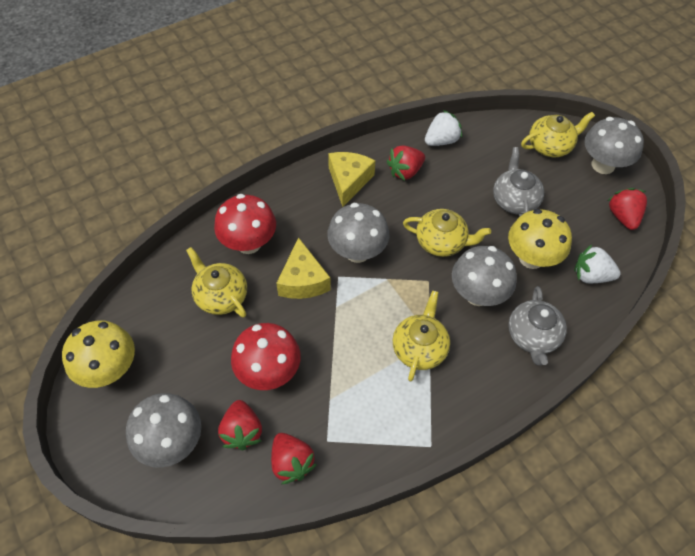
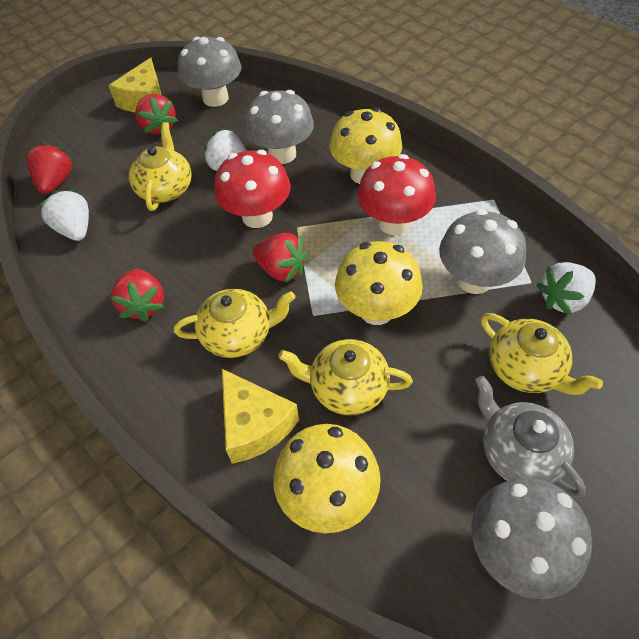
grey teapot: 2 -> 1
white strawberry: 2 -> 3
yellow mushroom: 2 -> 3

